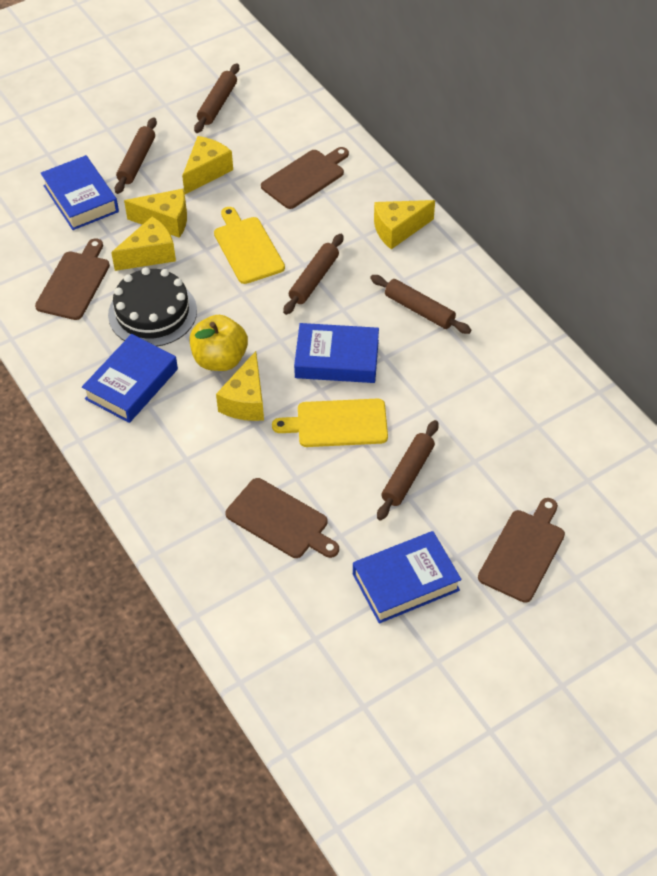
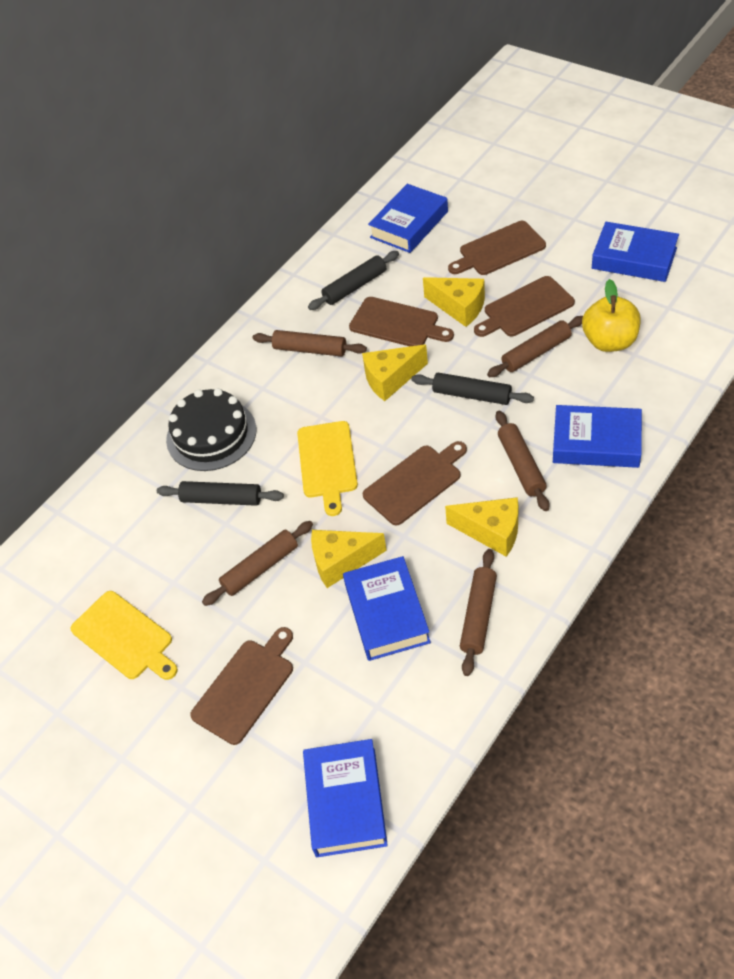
black rolling pin: 0 -> 3
blue book: 4 -> 5
brown cutting board: 4 -> 5
yellow cheese: 5 -> 4

